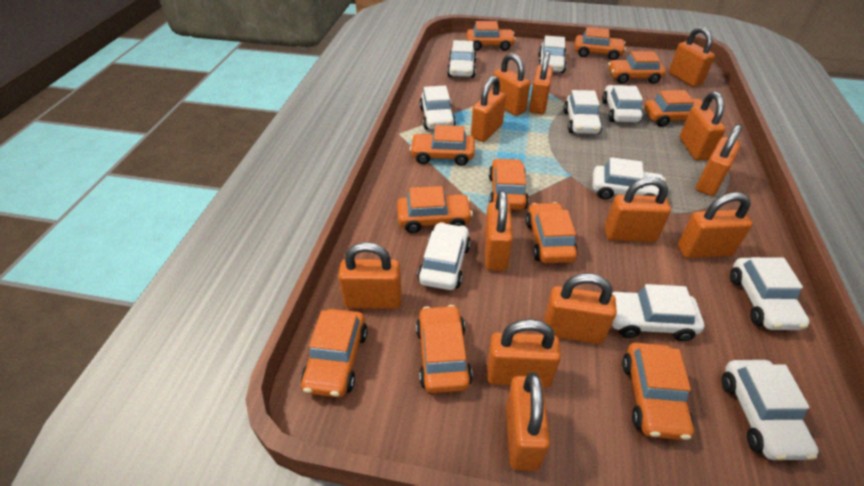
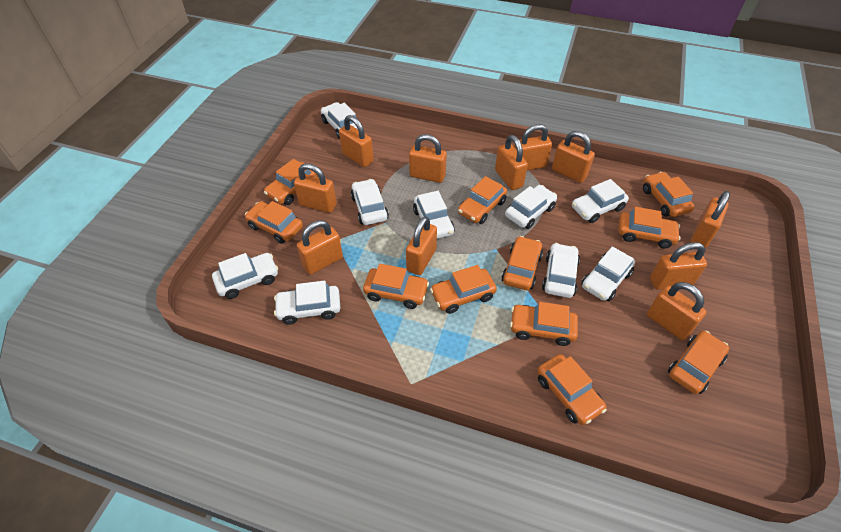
orange padlock: 13 -> 11
white car: 10 -> 9

